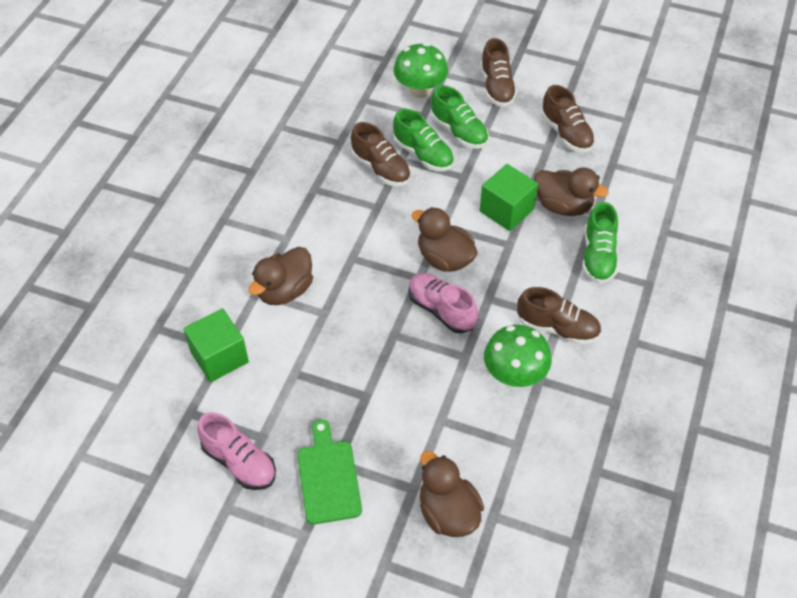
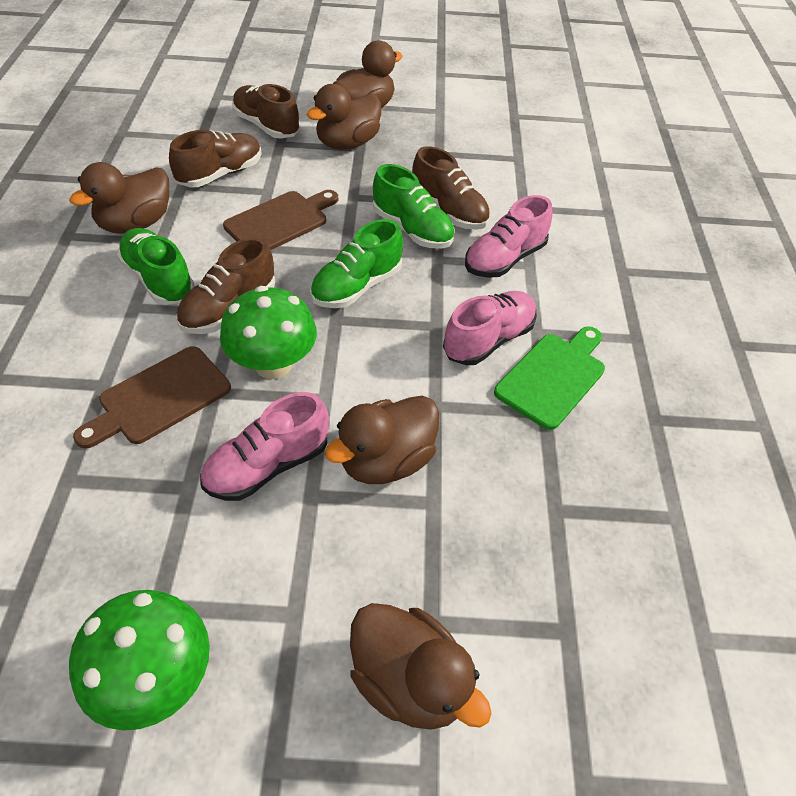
brown cutting board: 0 -> 2
brown duck: 4 -> 5
green cube: 2 -> 0
pink shoe: 2 -> 3

